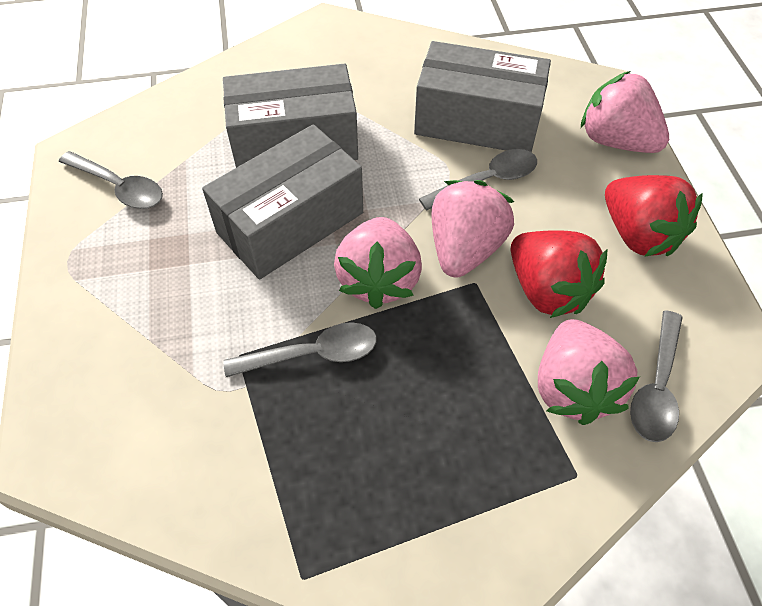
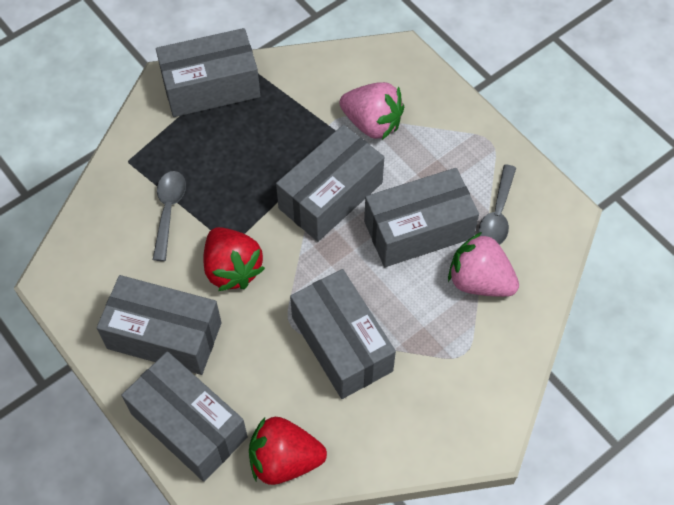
grey box: 3 -> 6
grey spoon: 4 -> 2
pink strawberry: 4 -> 2

